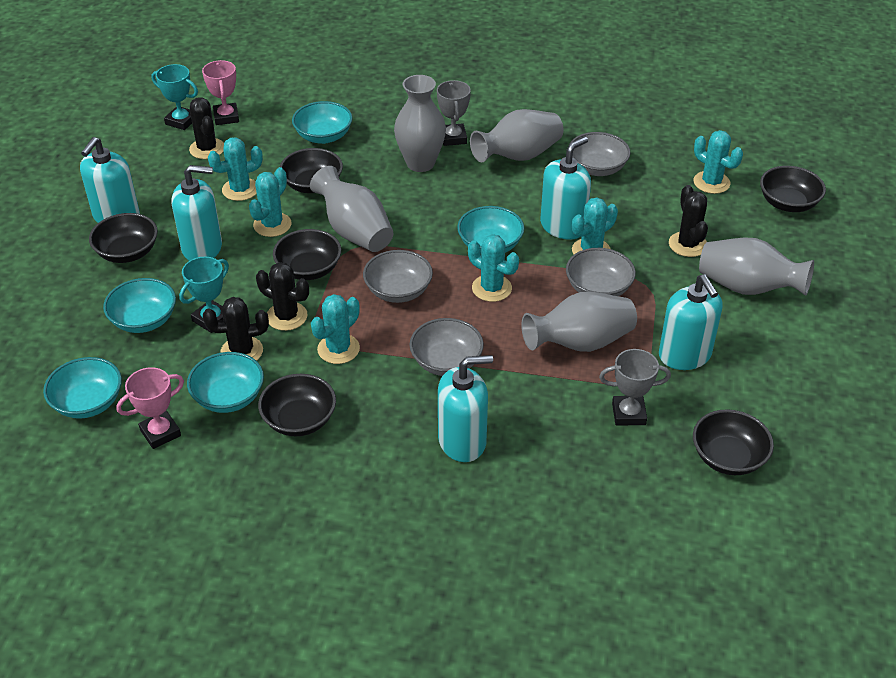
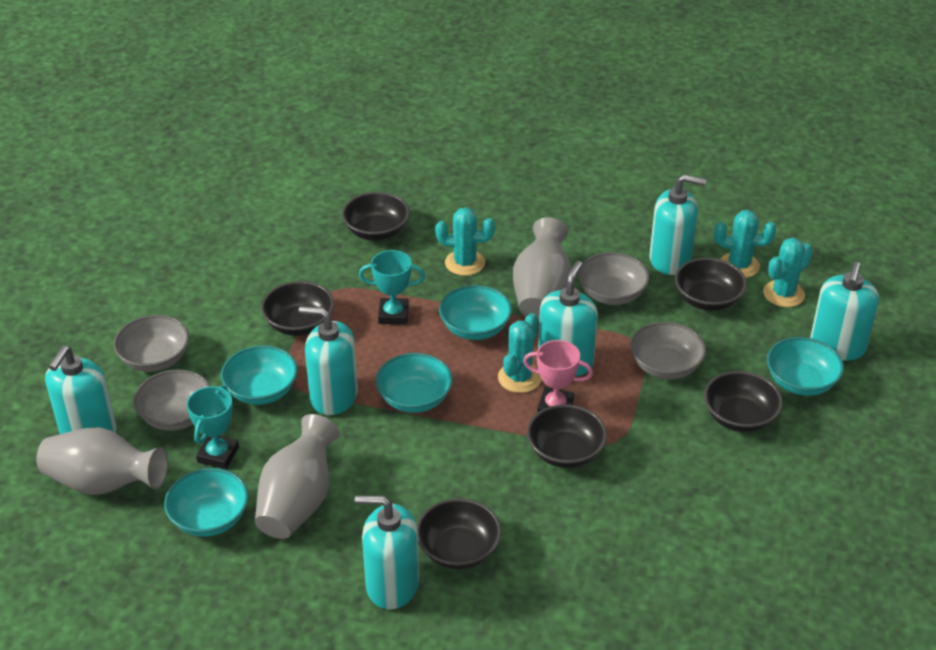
black cactus: 4 -> 0
grey trophy: 2 -> 0
grey vase: 5 -> 3
pink trophy: 2 -> 1
turquoise cactus: 6 -> 4
turquoise soap dispenser: 5 -> 6

